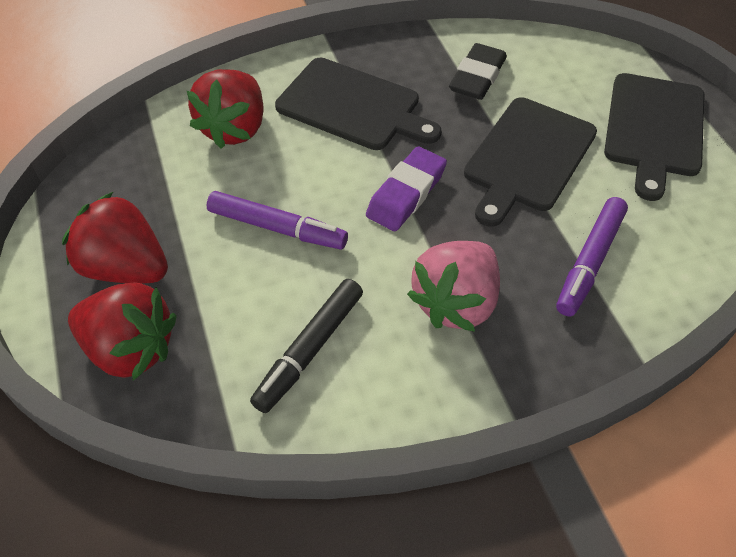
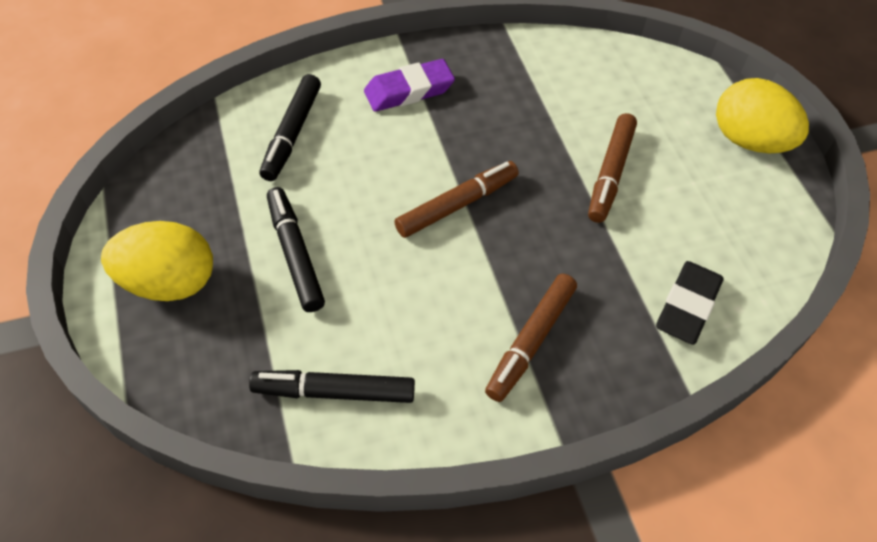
black cutting board: 3 -> 0
black marker: 1 -> 3
brown marker: 0 -> 3
pink strawberry: 1 -> 0
purple marker: 2 -> 0
red strawberry: 3 -> 0
yellow egg: 0 -> 2

